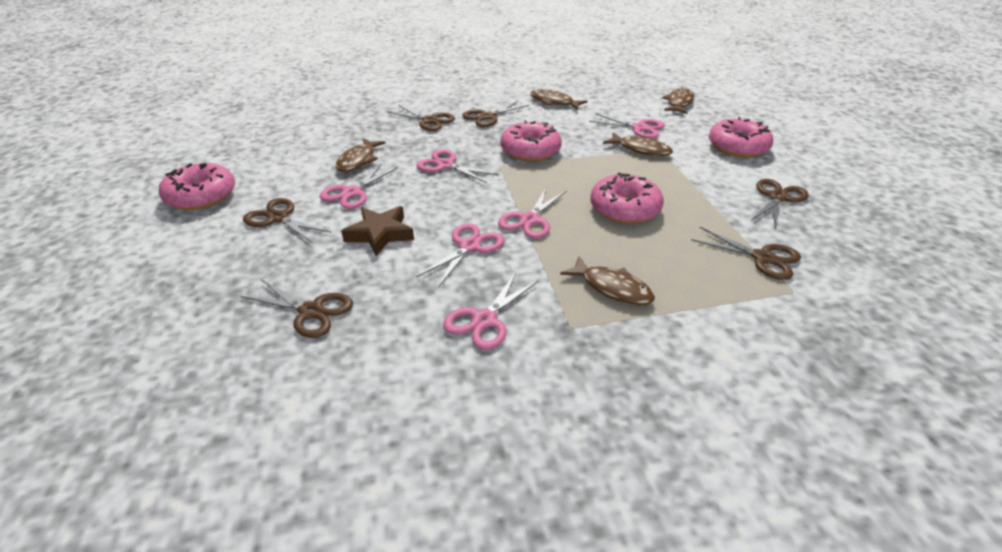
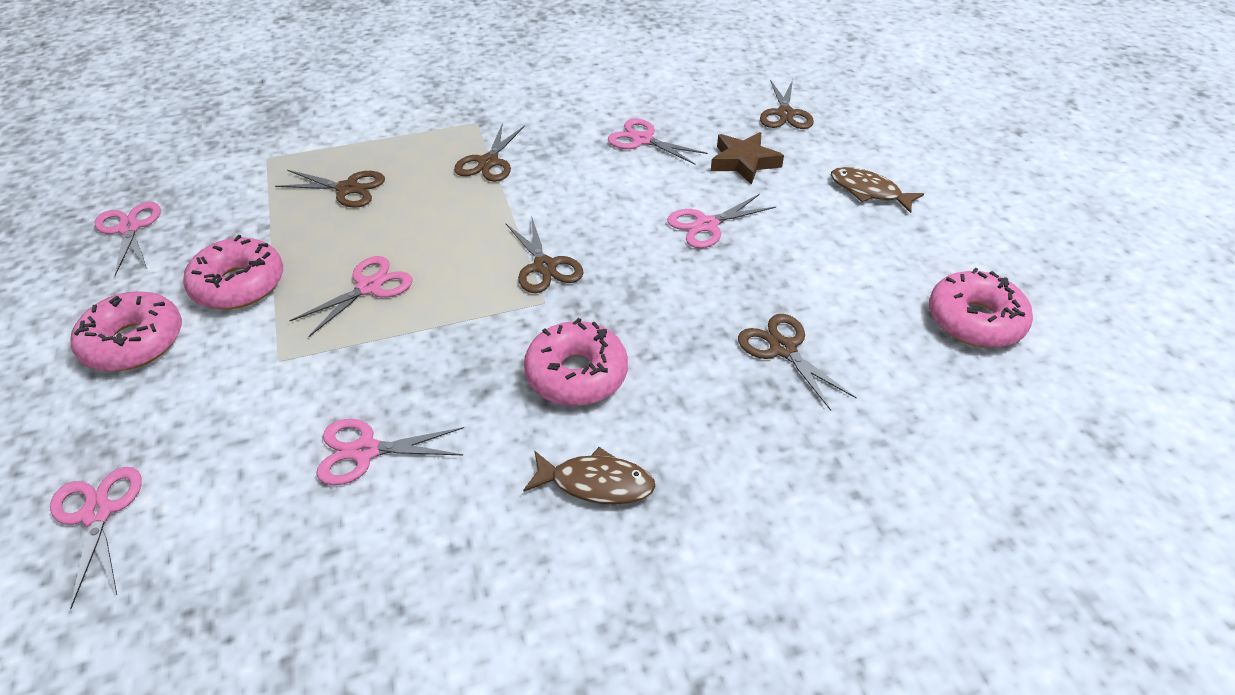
brown fish: 5 -> 2
brown scissors: 6 -> 5

